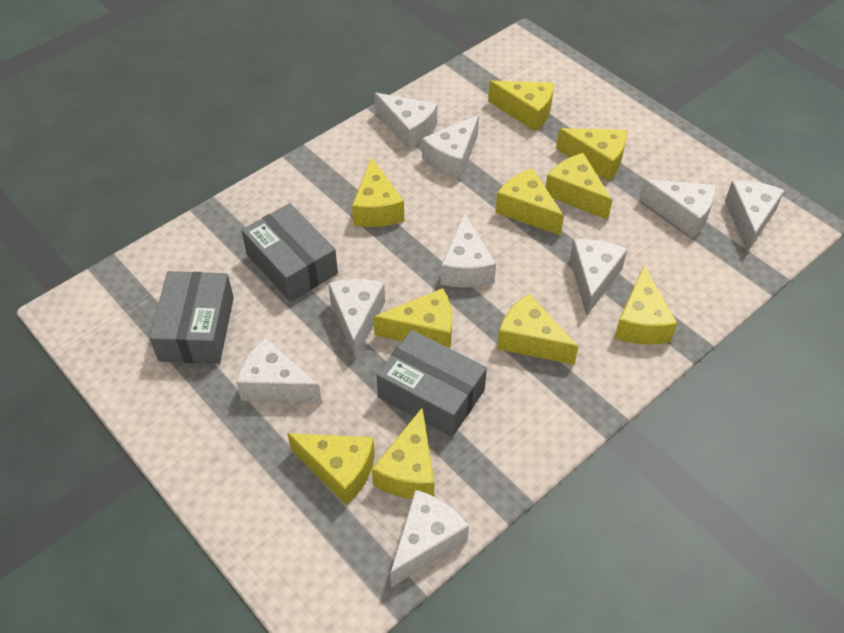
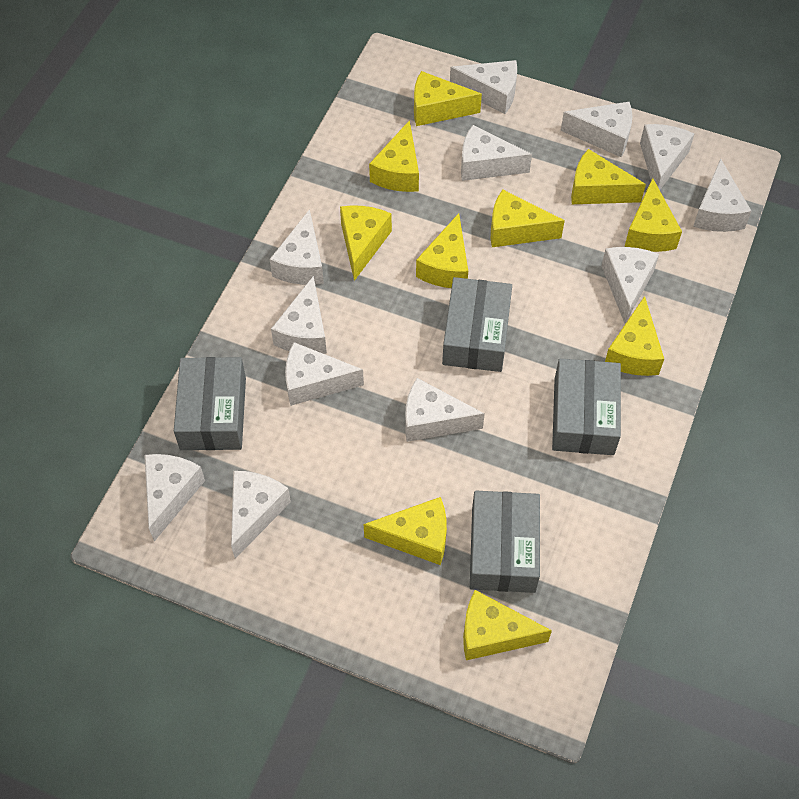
grey box: 3 -> 4
white cheese: 9 -> 12

